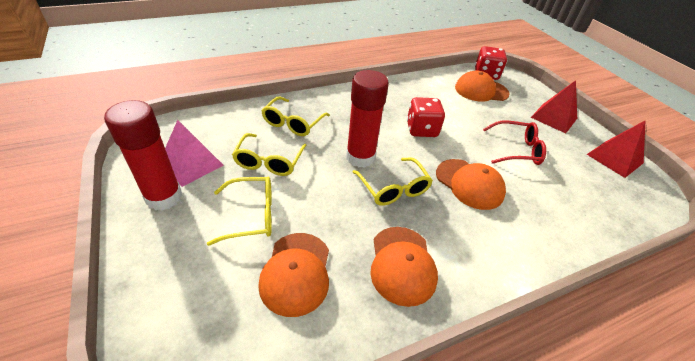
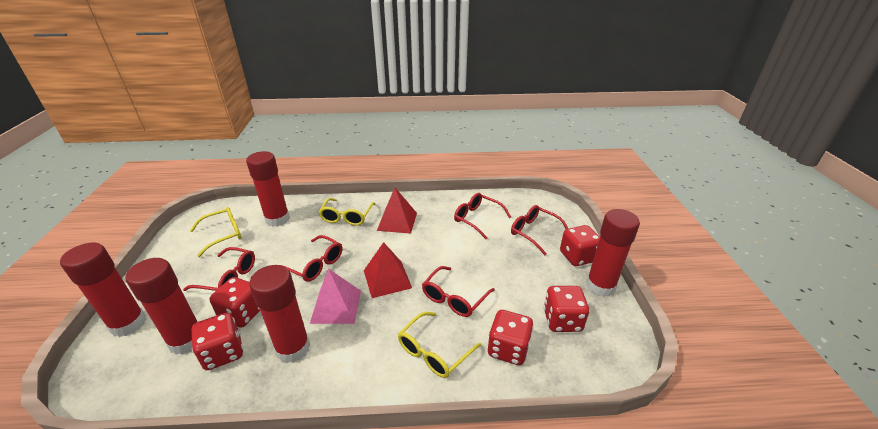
orange cap: 4 -> 0
red dice: 2 -> 5
red glasses: 1 -> 5
red glue stick: 2 -> 5
yellow glasses: 4 -> 3

